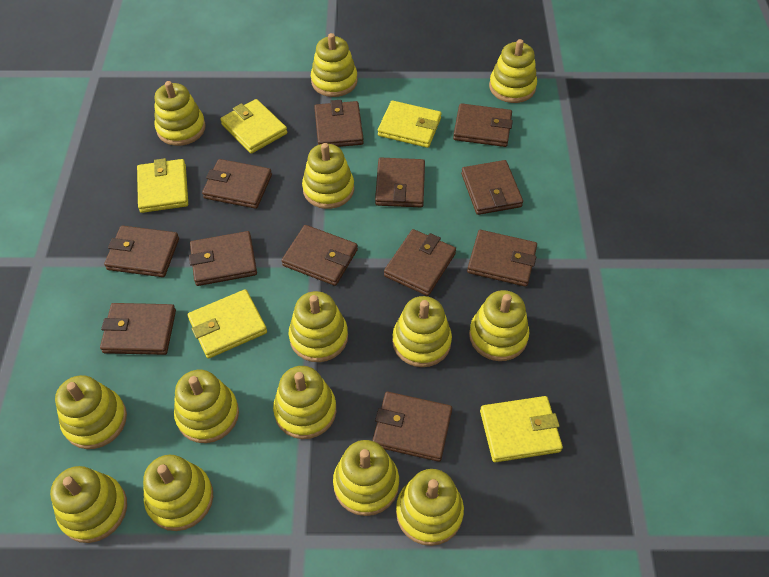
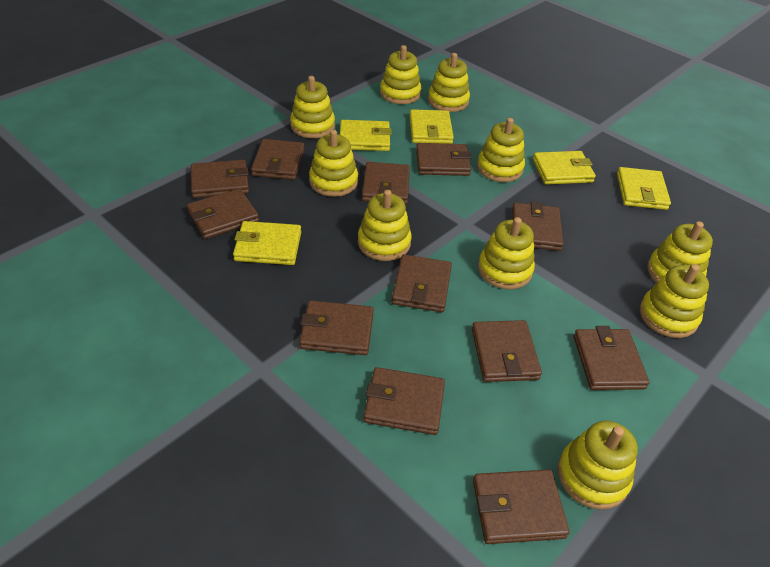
yellow stacking toy: 14 -> 10

